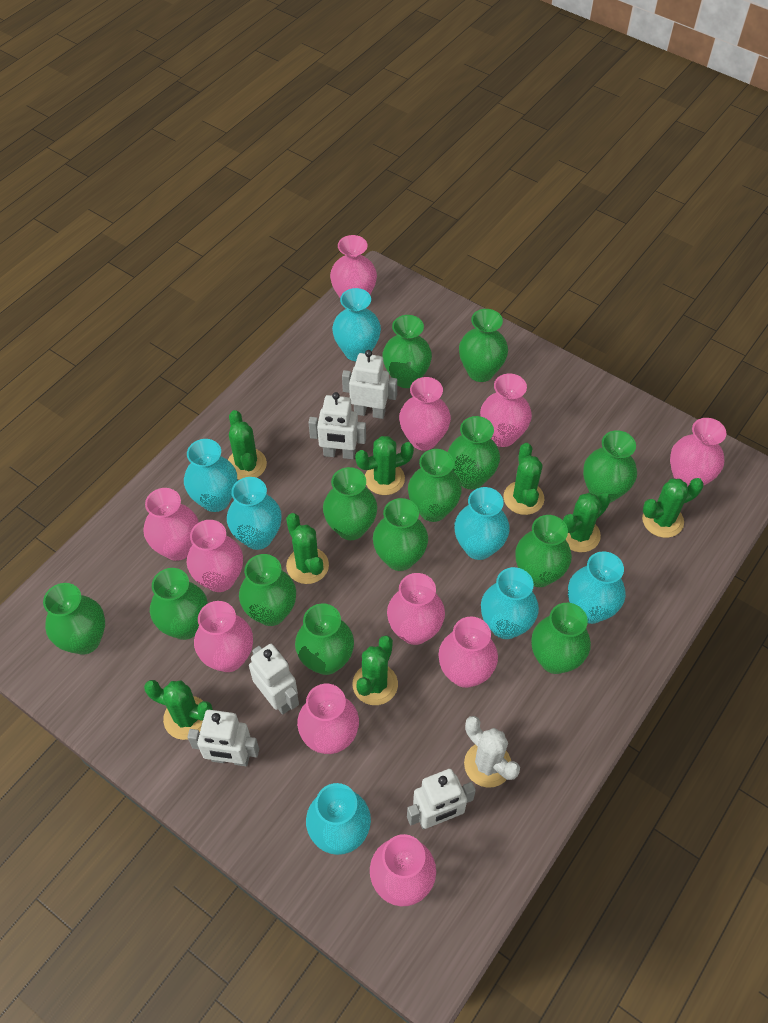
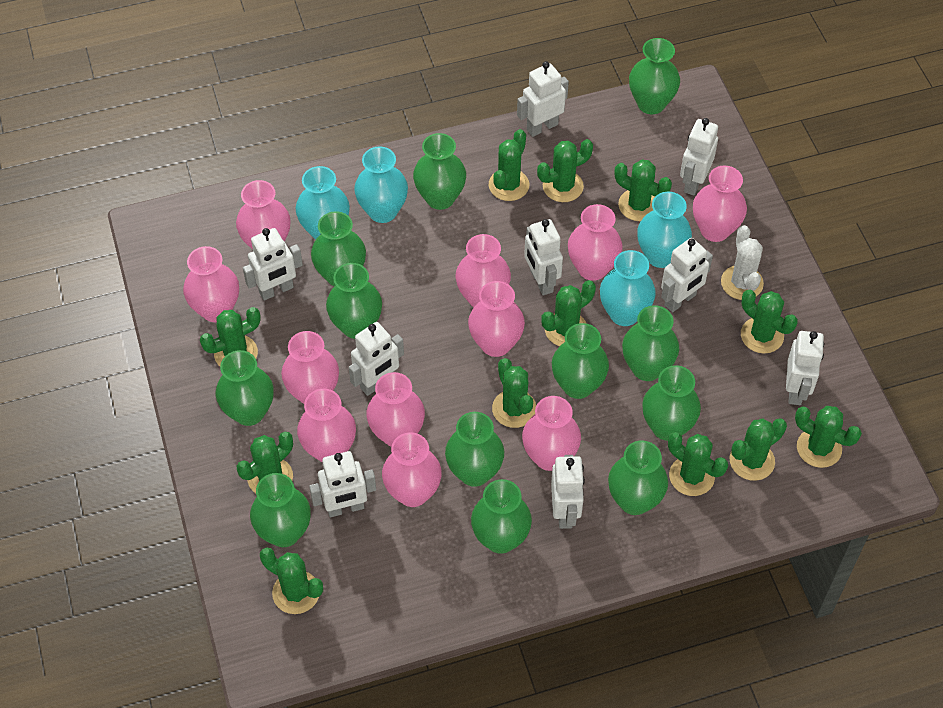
green cactus: 8 -> 12
green vase: 13 -> 12
turquoise vase: 7 -> 4
white robot: 5 -> 9

